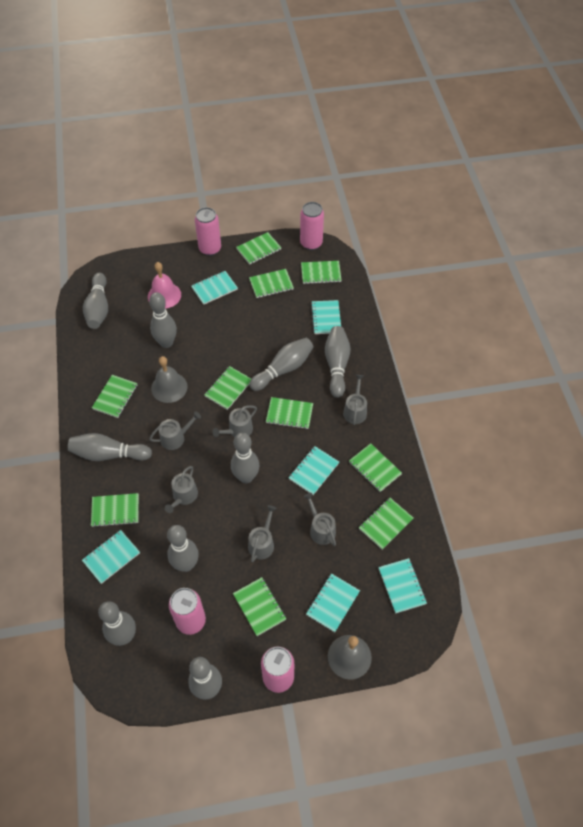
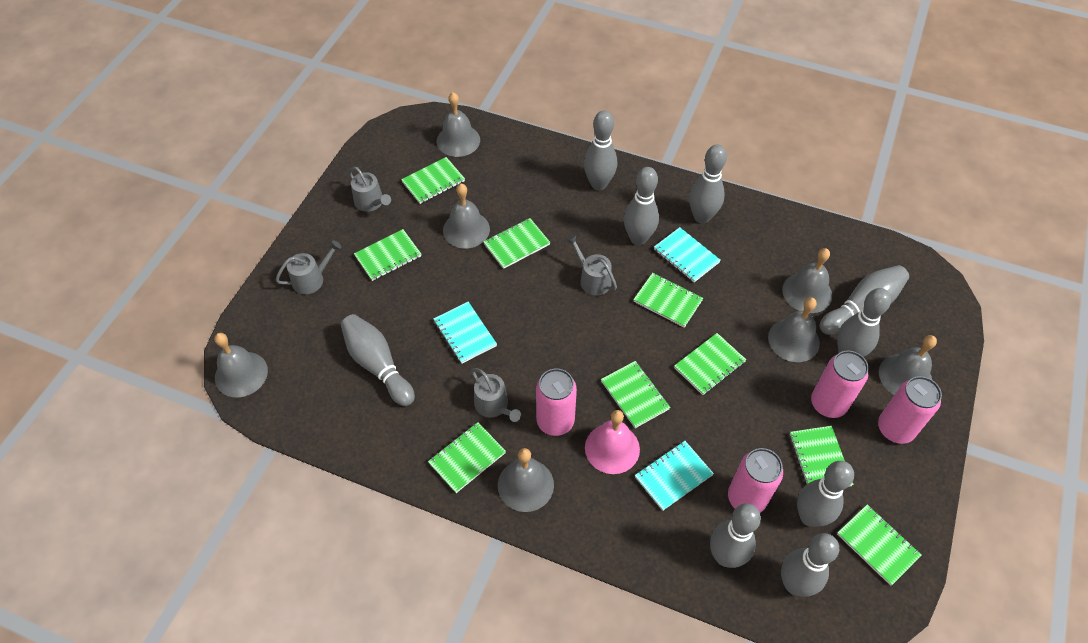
green notebook: 10 -> 9
grey bell: 2 -> 7
grey watering can: 6 -> 4
turquoise notebook: 6 -> 3

